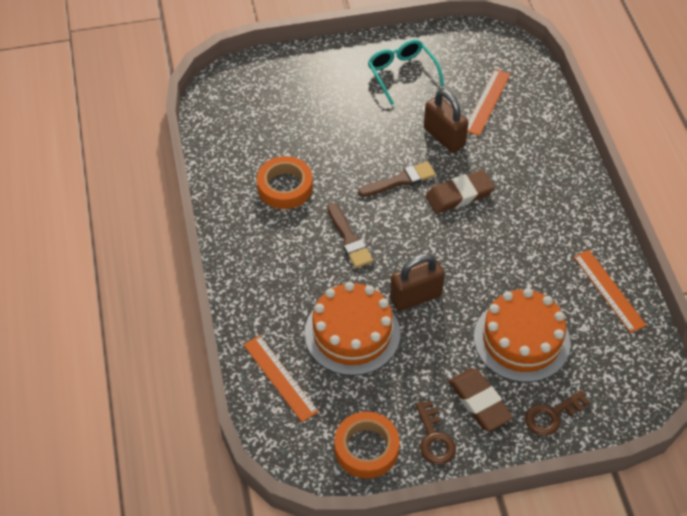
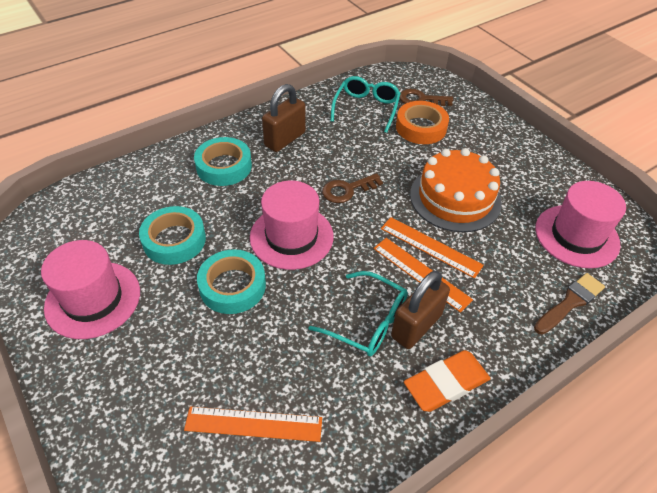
brown brush: 2 -> 1
brown eraser: 2 -> 0
orange cake: 2 -> 1
orange eraser: 0 -> 1
orange tape: 2 -> 1
pink hat: 0 -> 3
turquoise glasses: 1 -> 2
turquoise tape: 0 -> 3

